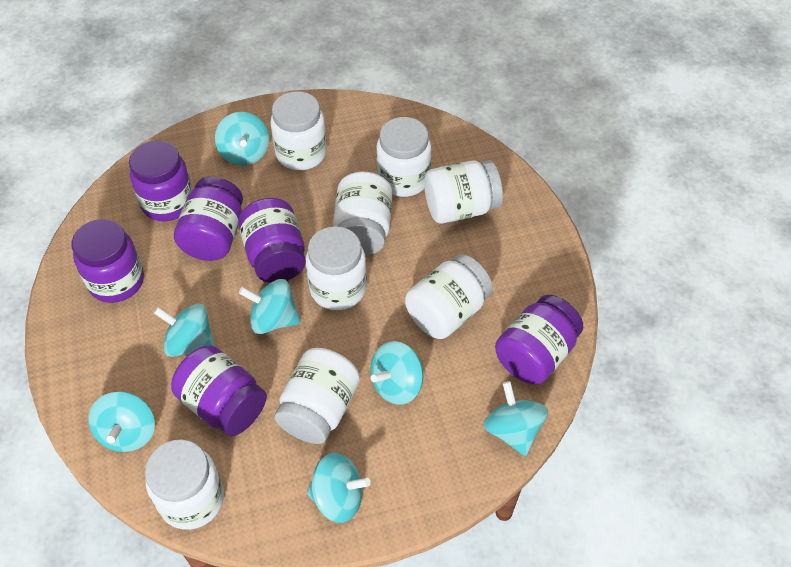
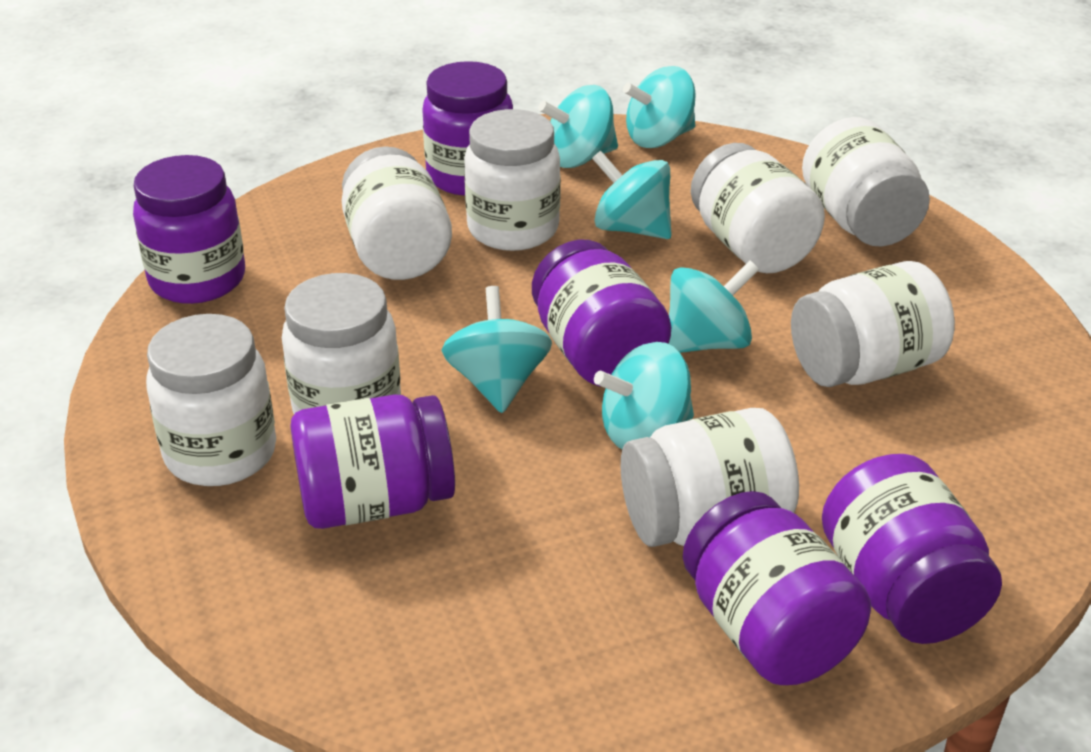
turquoise spinning top: 7 -> 6

